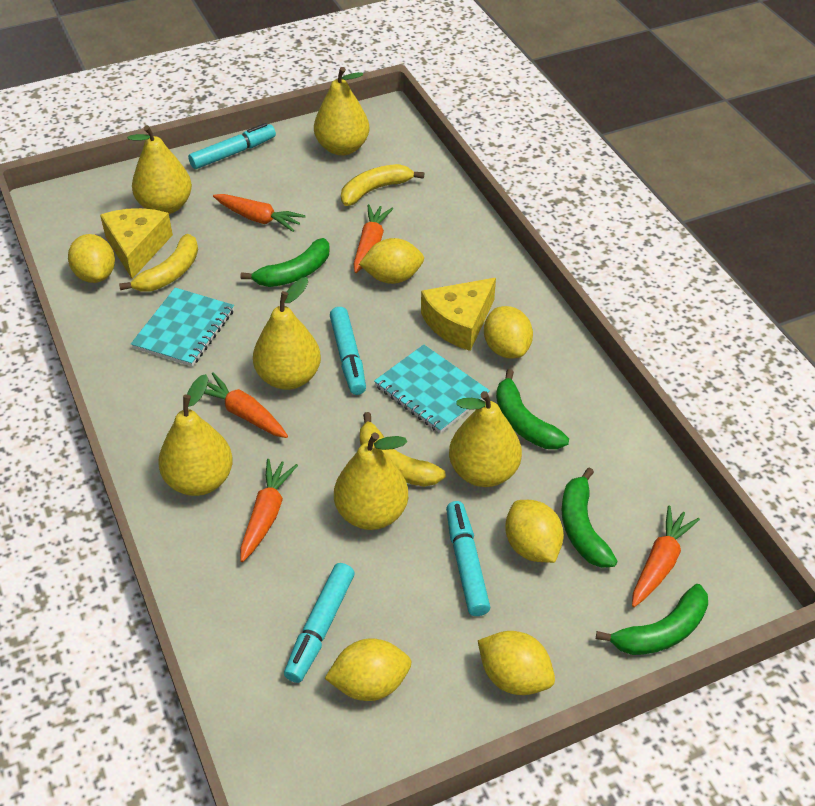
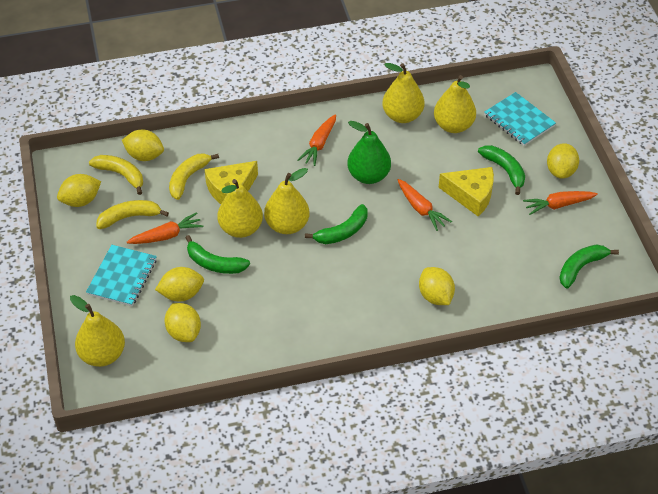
green pear: 0 -> 1
orange carrot: 5 -> 4
turquoise marker: 4 -> 0
yellow pear: 6 -> 5

